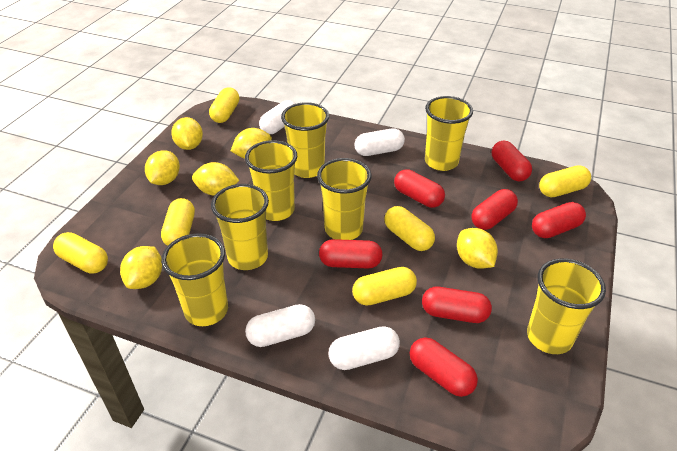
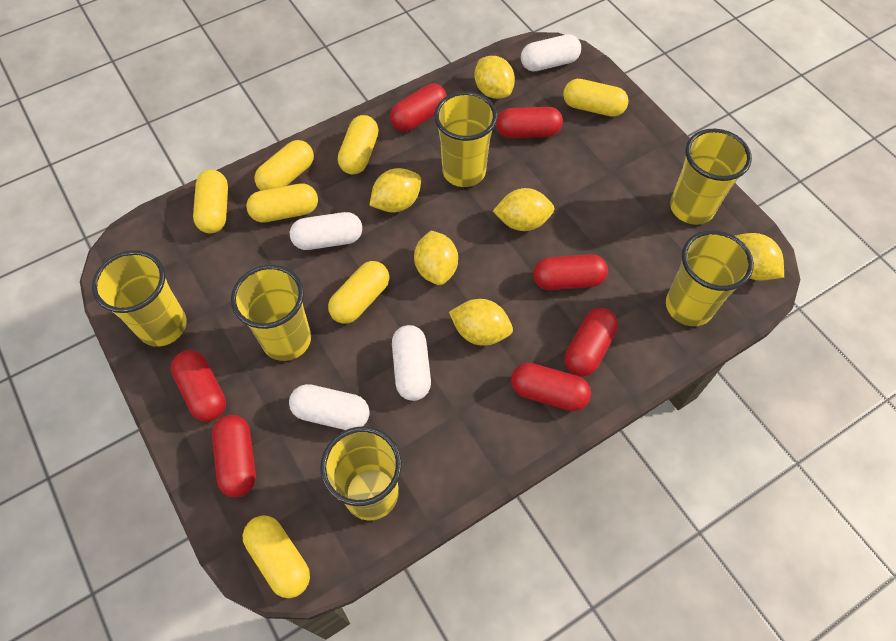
yellow capsule: 6 -> 7
yellow cup: 7 -> 6

